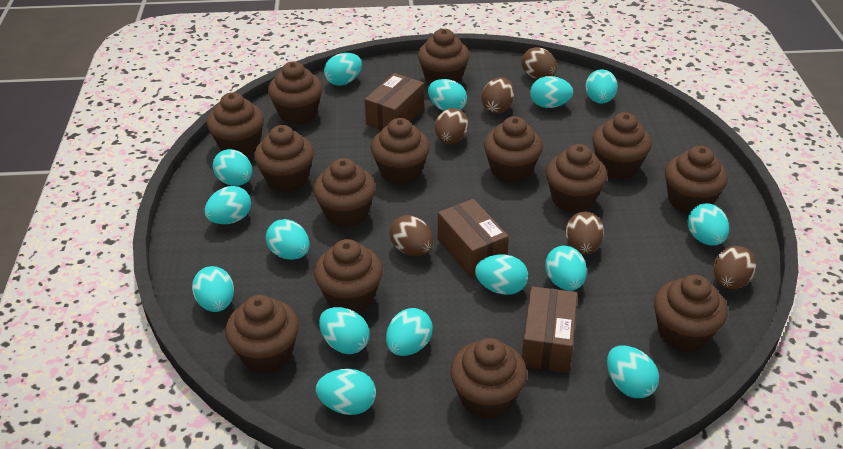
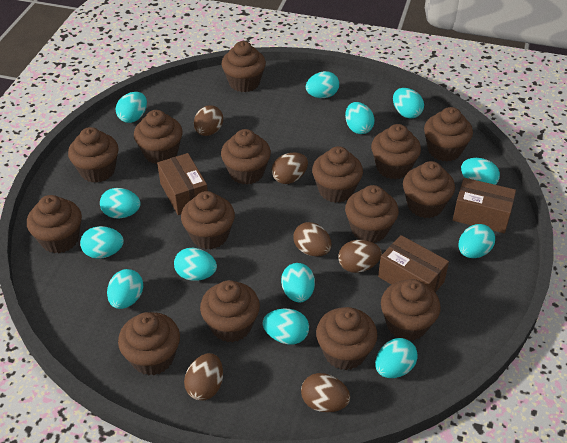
brown cupcake: 14 -> 15
turquoise egg: 15 -> 13

